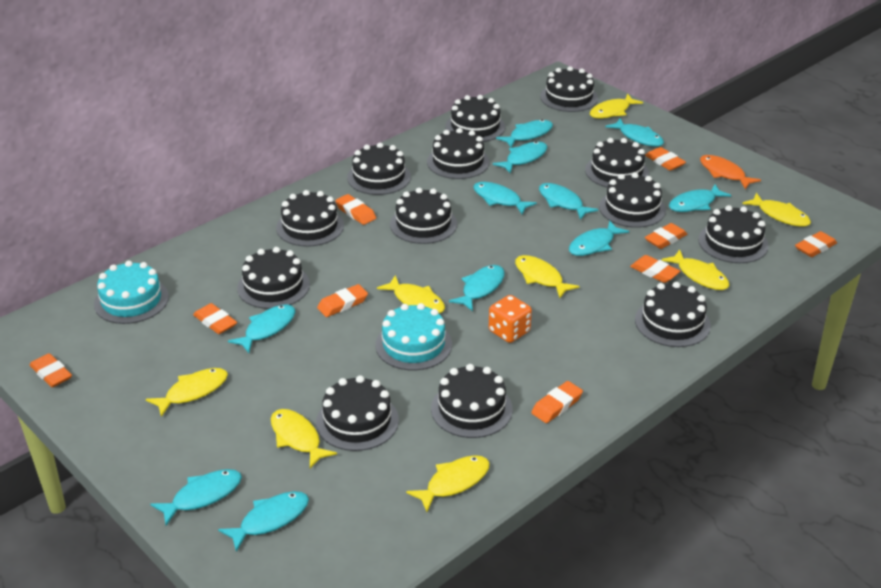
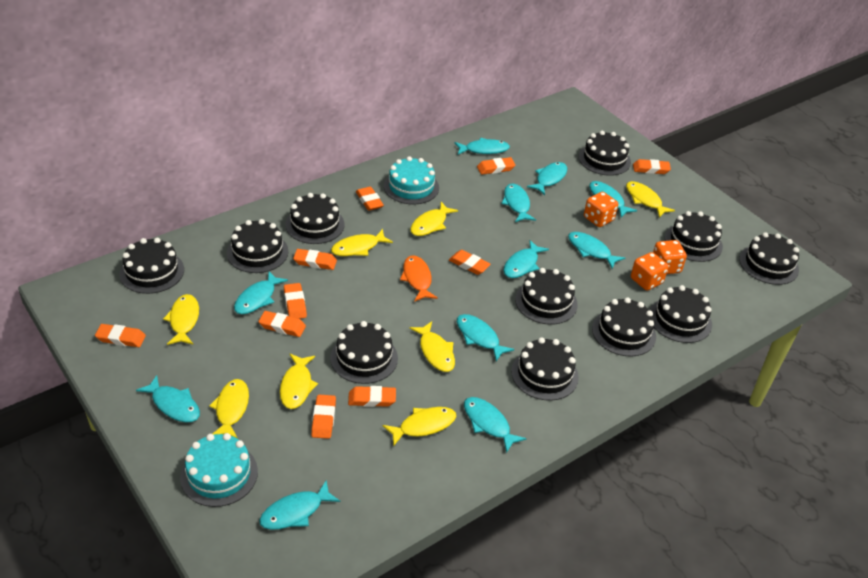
black cake: 13 -> 11
orange dice: 1 -> 3
orange eraser: 9 -> 10

